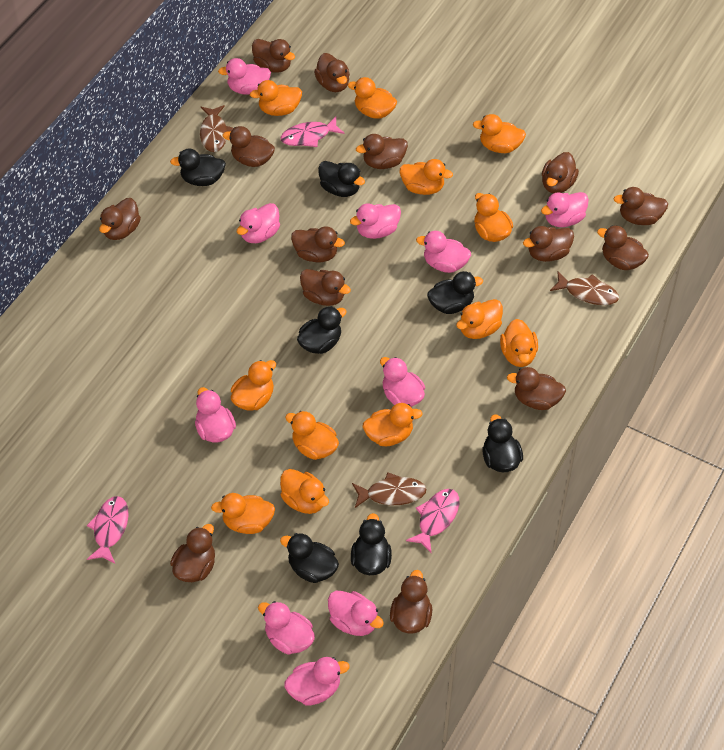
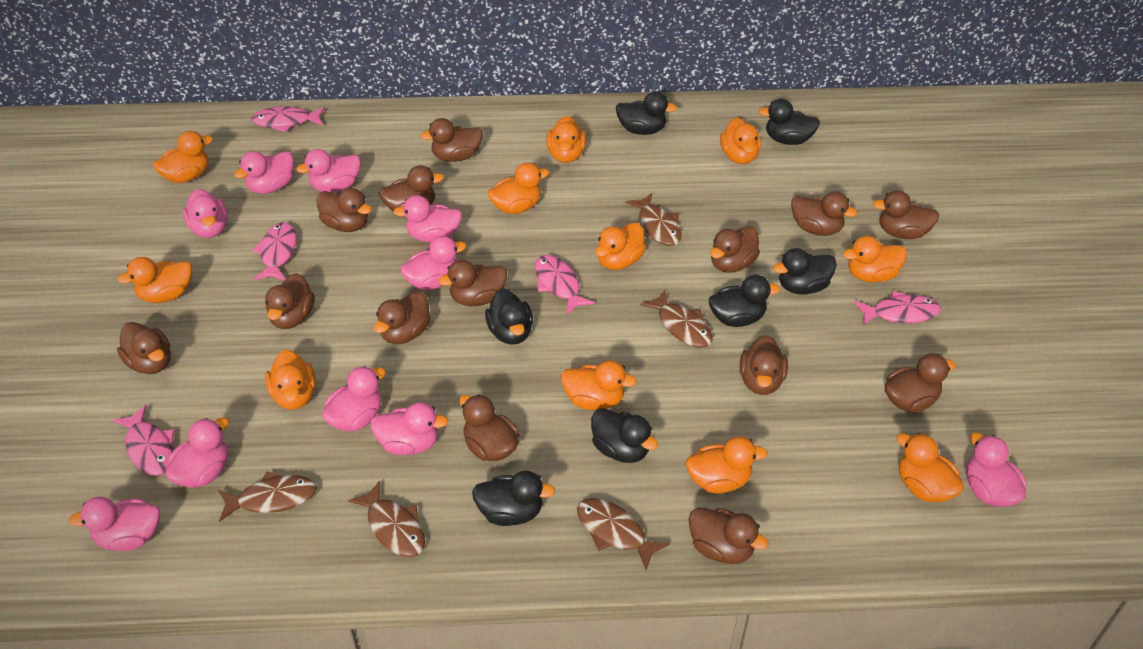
brown fish: 3 -> 5
orange duck: 12 -> 11
pink fish: 3 -> 5

